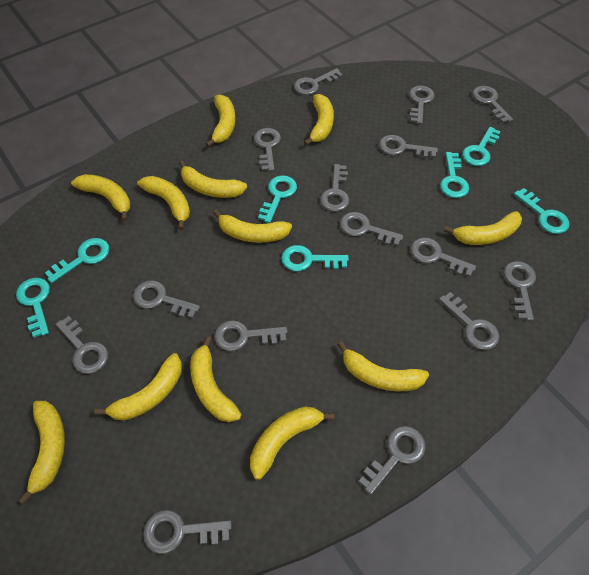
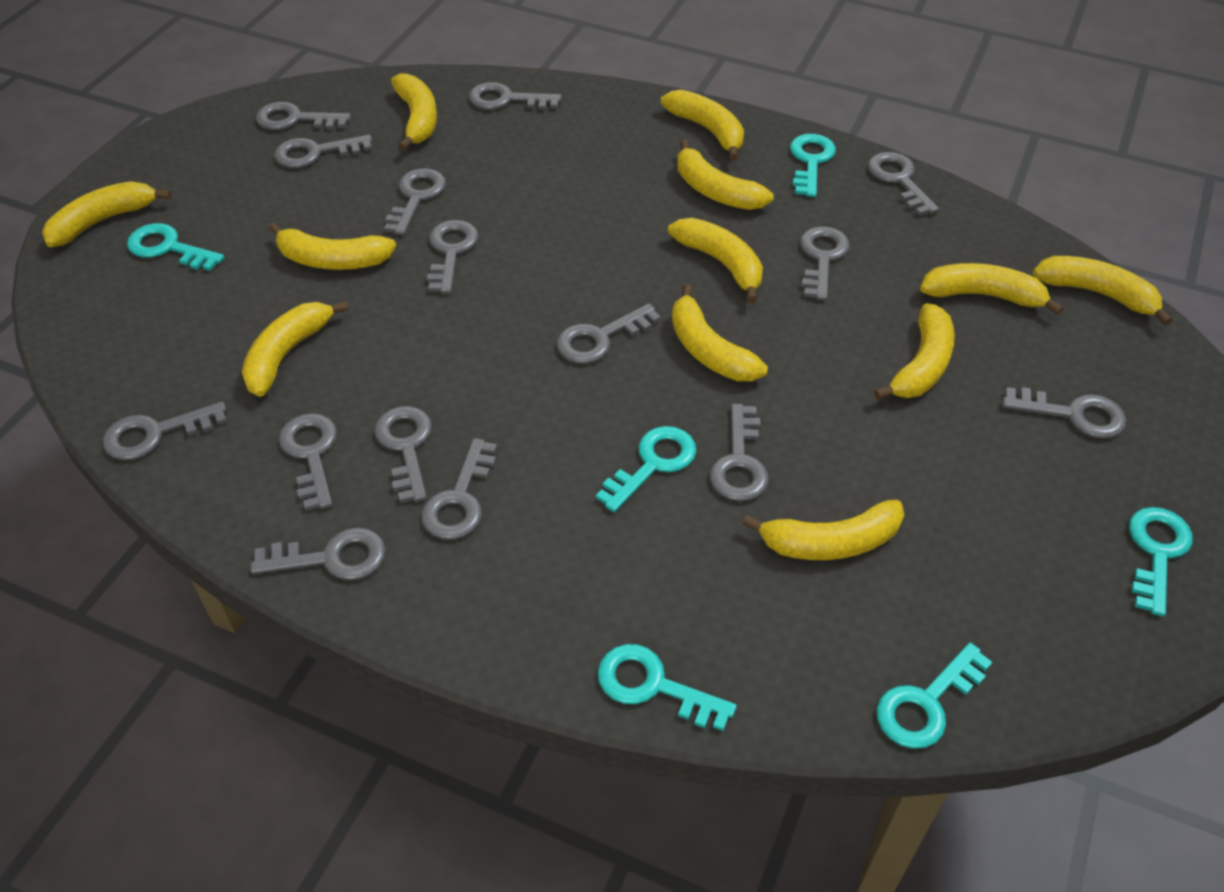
turquoise key: 7 -> 6

